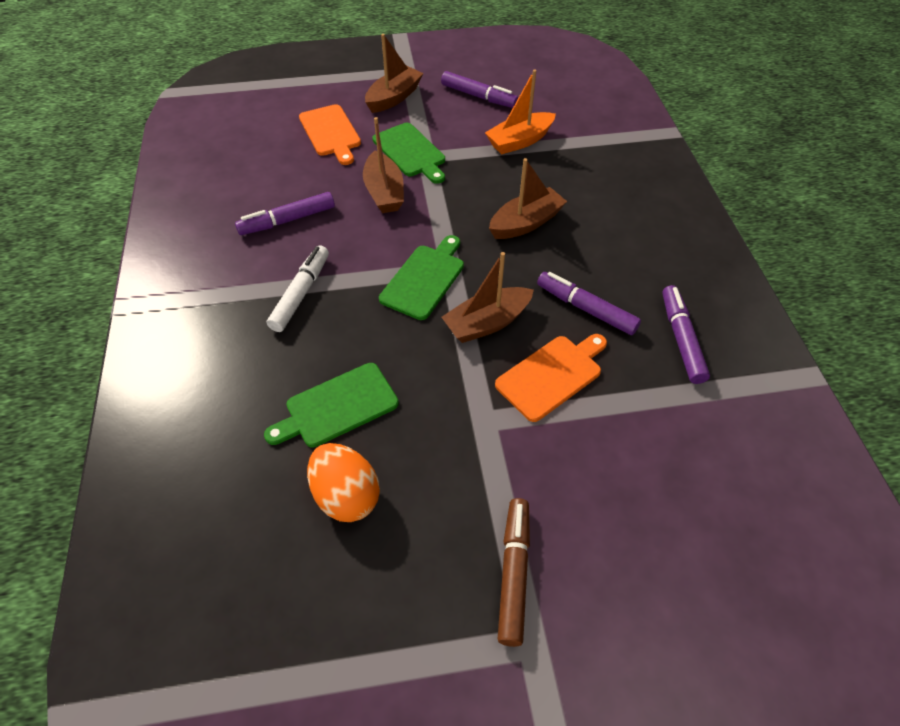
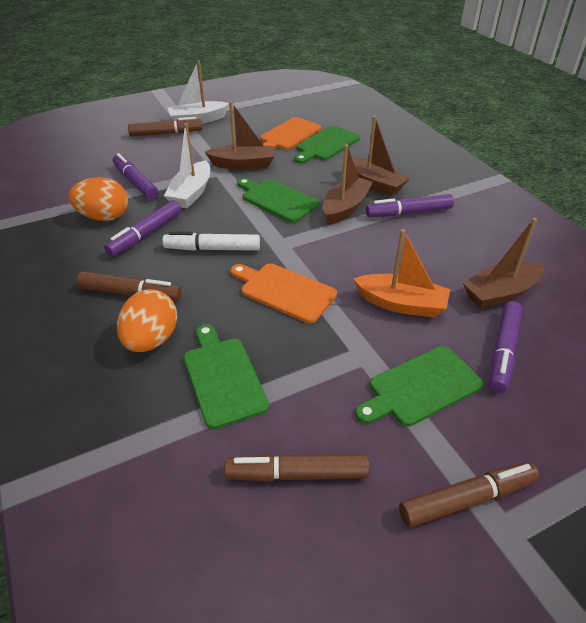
brown marker: 1 -> 4
green cutting board: 3 -> 4
orange egg: 1 -> 2
white boat: 0 -> 2

